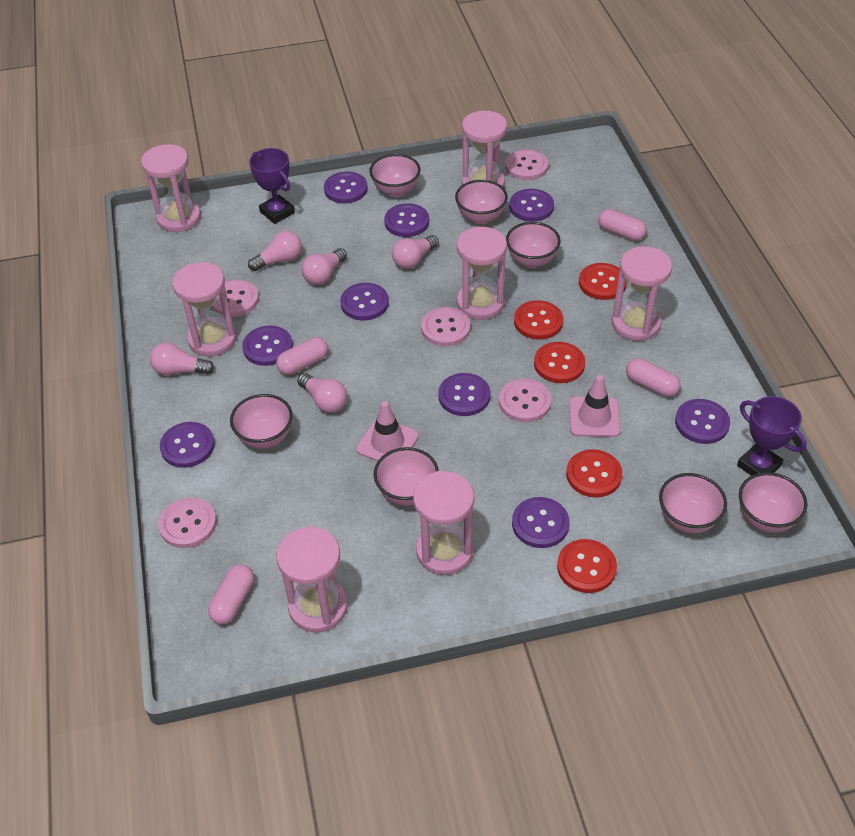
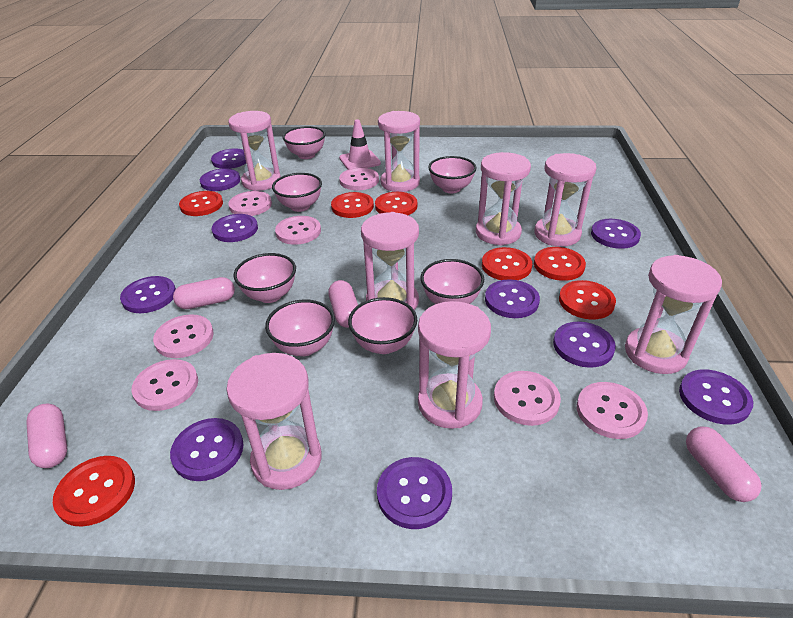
pink button: 5 -> 7
pink hourglass: 7 -> 8
pink light bulb: 5 -> 0
pink traffic cone: 2 -> 1
purple button: 9 -> 10
purple trophy: 2 -> 0
red button: 5 -> 7

